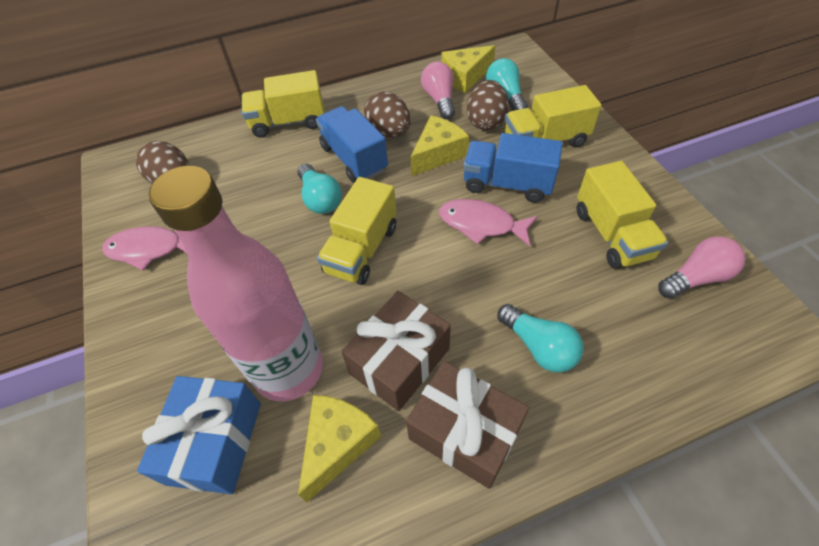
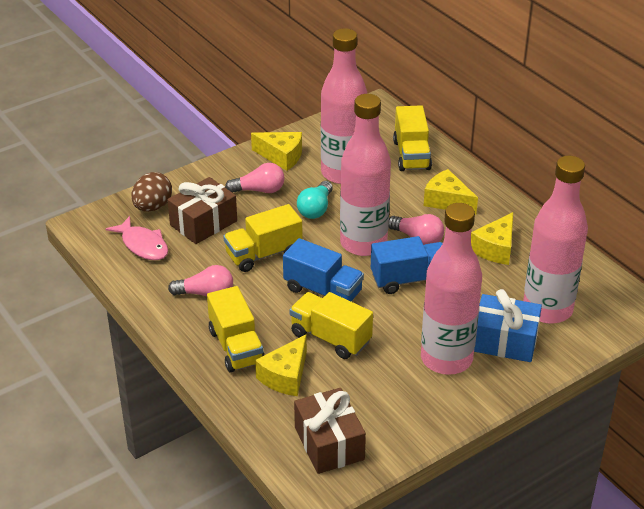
brown egg: 3 -> 1
pink bottle: 1 -> 4
pink fish: 2 -> 1
pink light bulb: 2 -> 3
turquoise light bulb: 3 -> 1
yellow cheese: 3 -> 4

